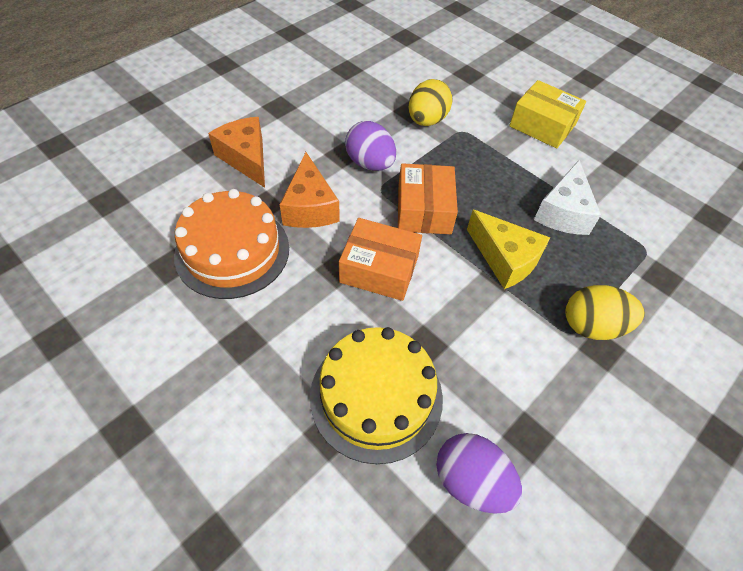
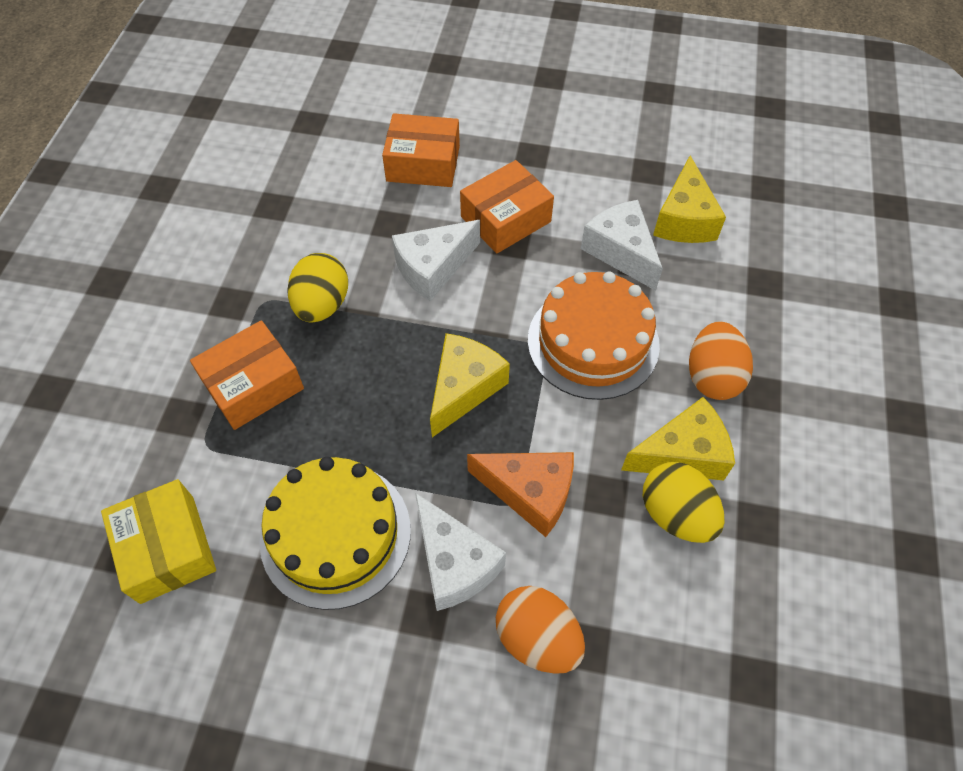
orange box: 2 -> 3
orange cheese: 2 -> 1
orange egg: 0 -> 2
purple egg: 2 -> 0
white cheese: 1 -> 3
yellow cheese: 1 -> 3

